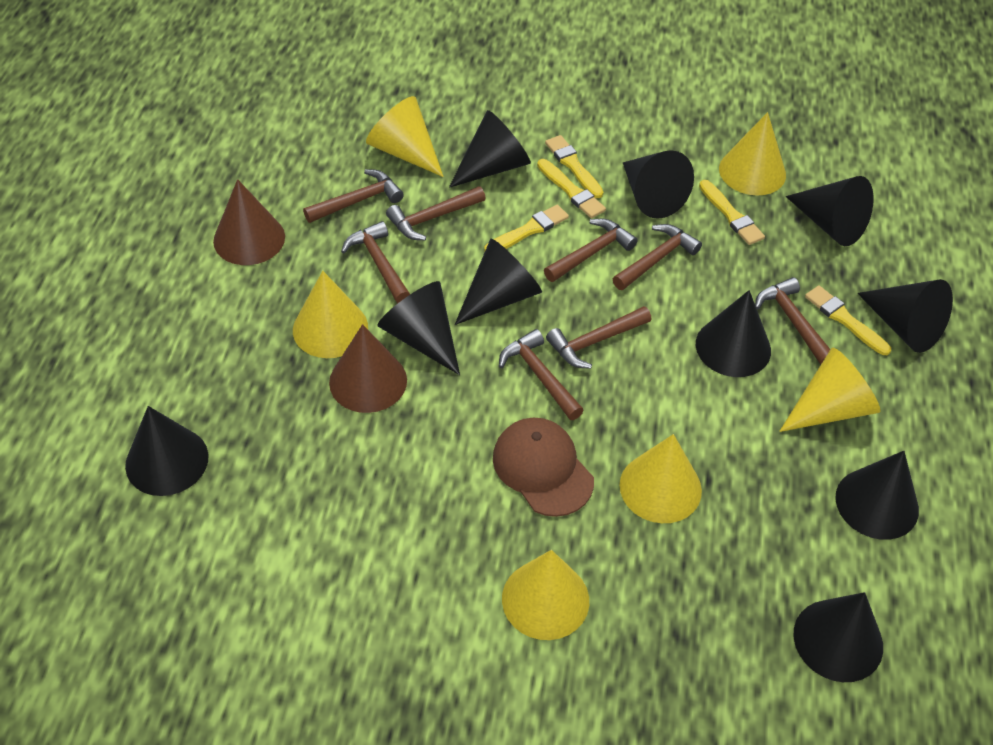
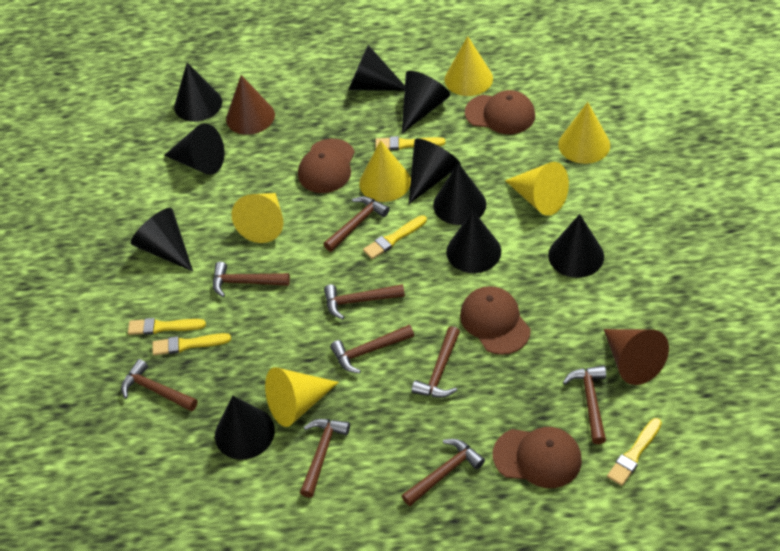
brown cap: 1 -> 4
brown hammer: 8 -> 9

